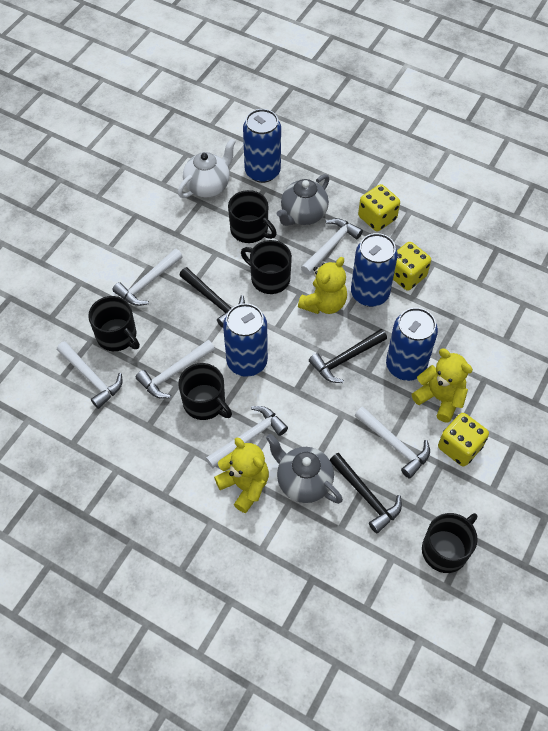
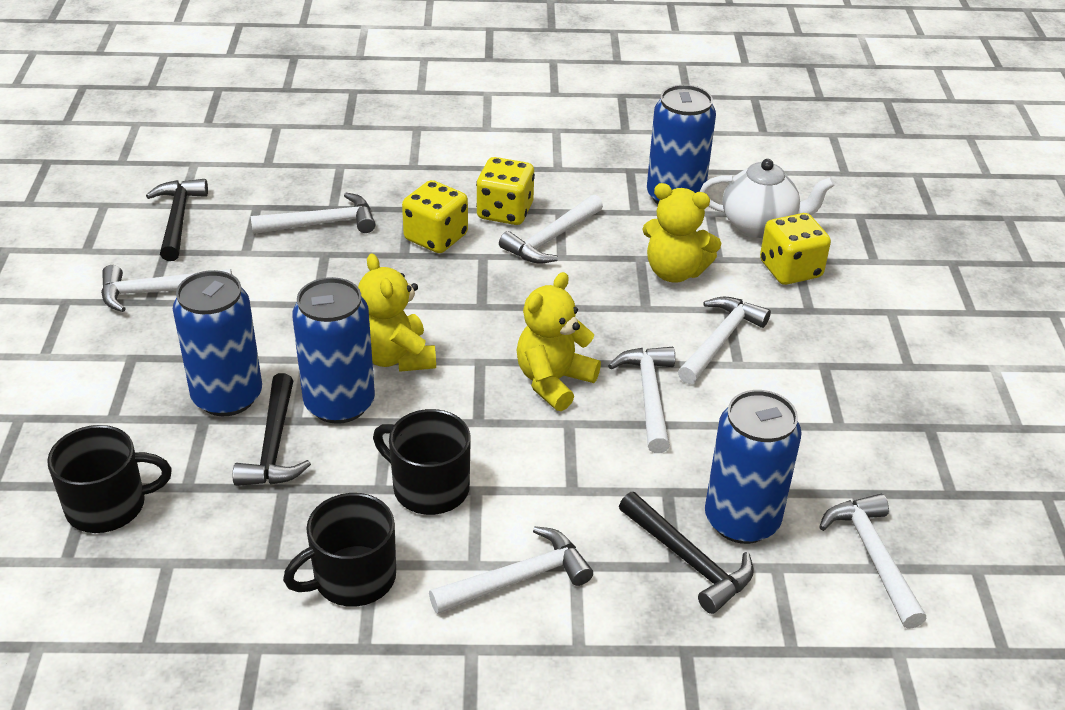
black mug: 5 -> 3
grey teapot: 2 -> 0
white hammer: 6 -> 7

